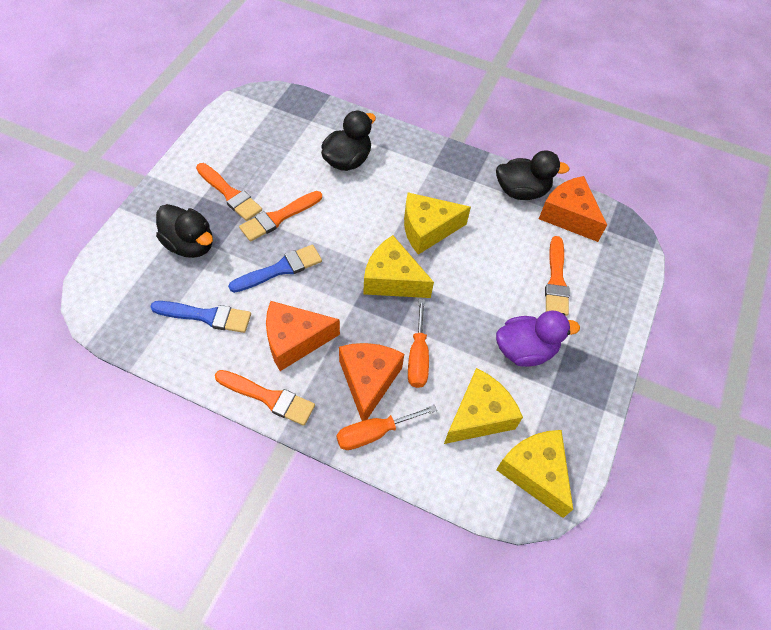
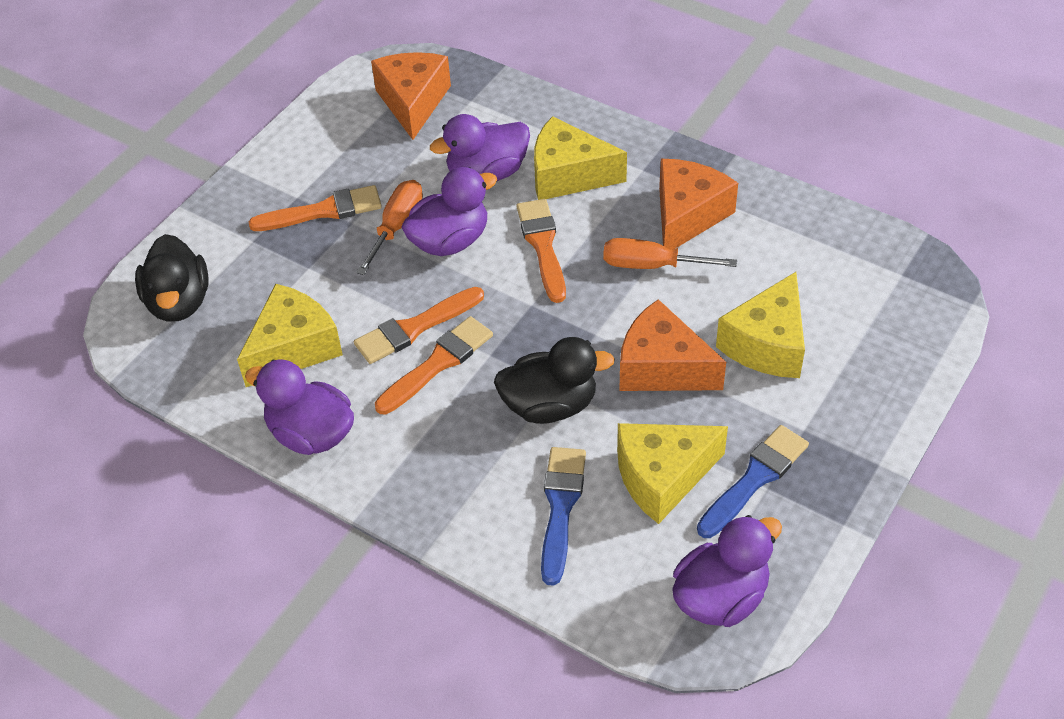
black duck: 3 -> 2
purple duck: 1 -> 4

